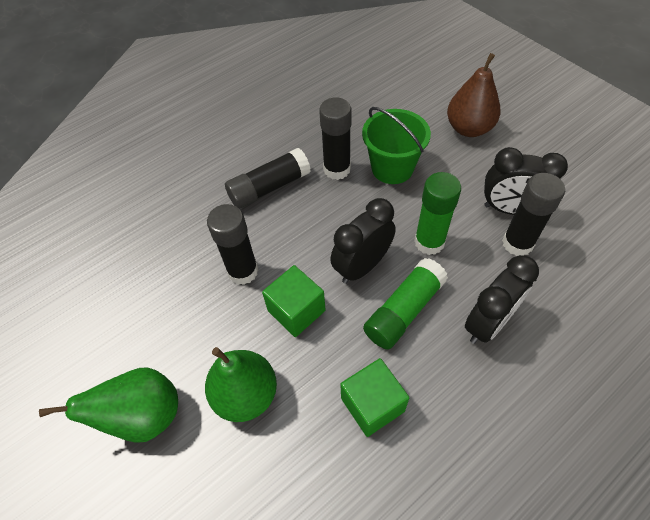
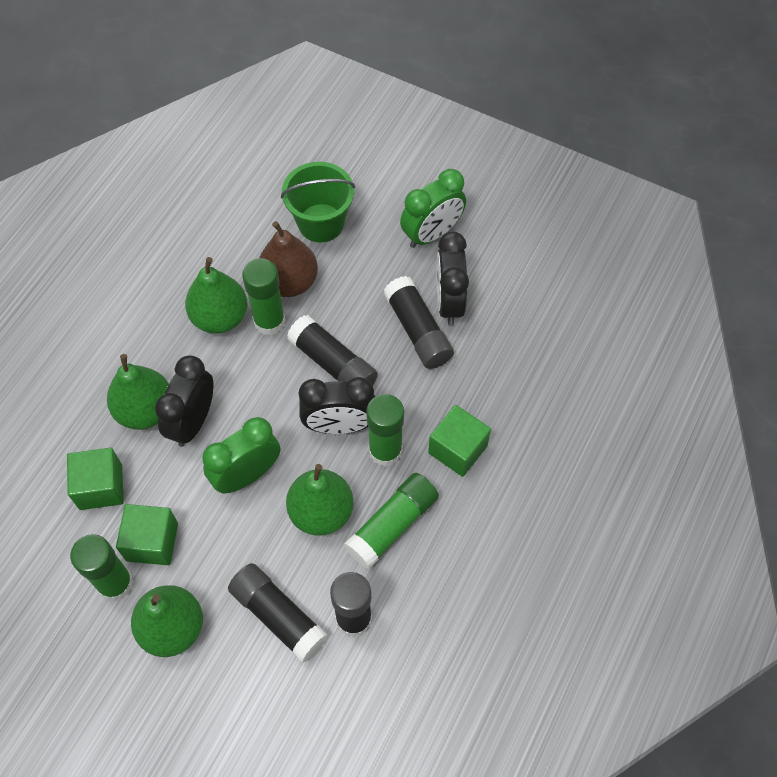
green clock: 0 -> 2
green cube: 2 -> 3
green glue stick: 2 -> 4
green pear: 2 -> 4

